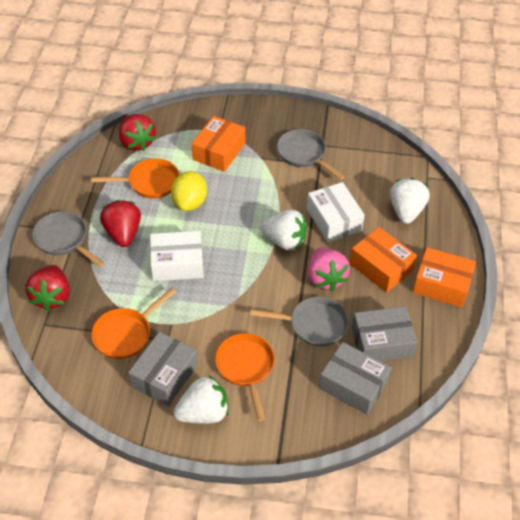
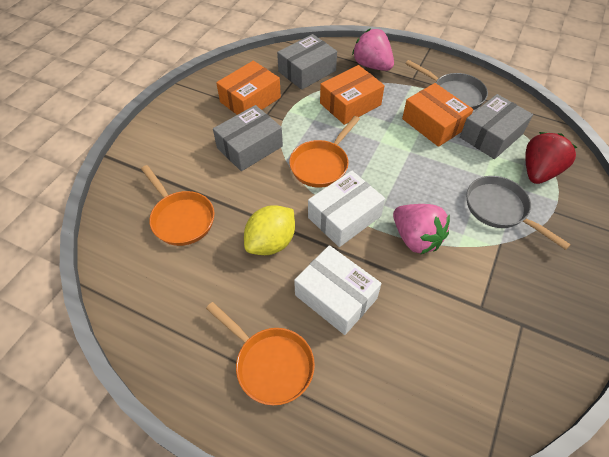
grey pan: 3 -> 2
pink strawberry: 1 -> 2
red strawberry: 3 -> 1
white strawberry: 3 -> 0

